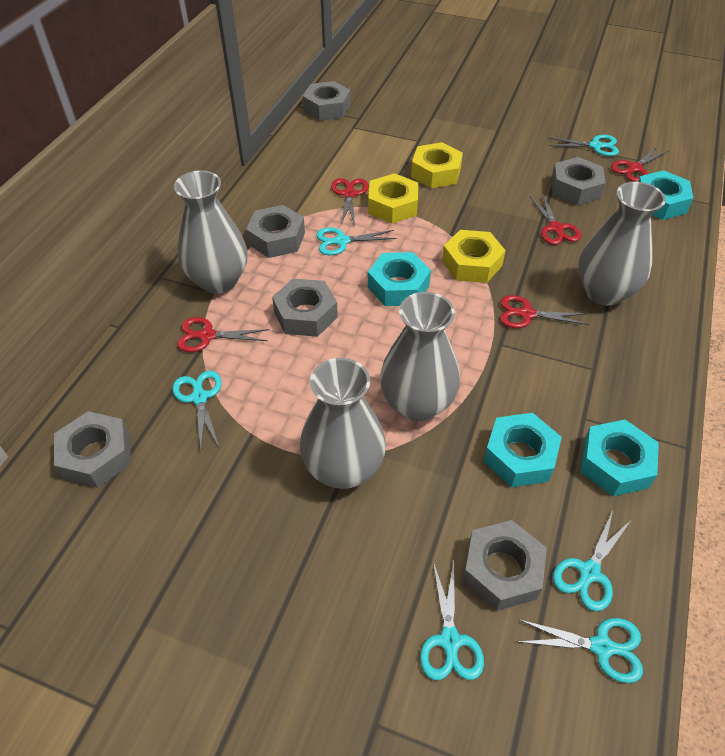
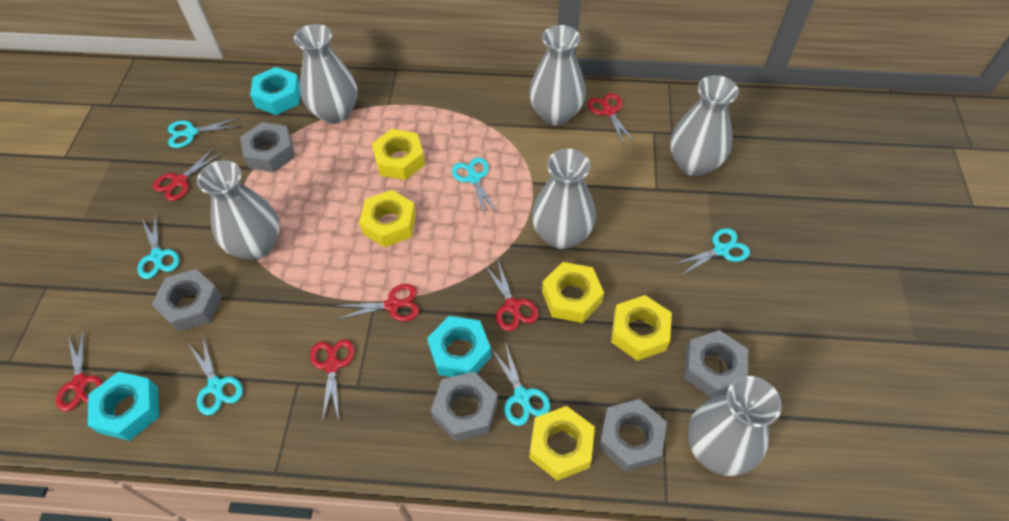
grey nut: 6 -> 5
grey vase: 4 -> 6
red scissors: 5 -> 6
turquoise nut: 4 -> 3
yellow nut: 3 -> 5

